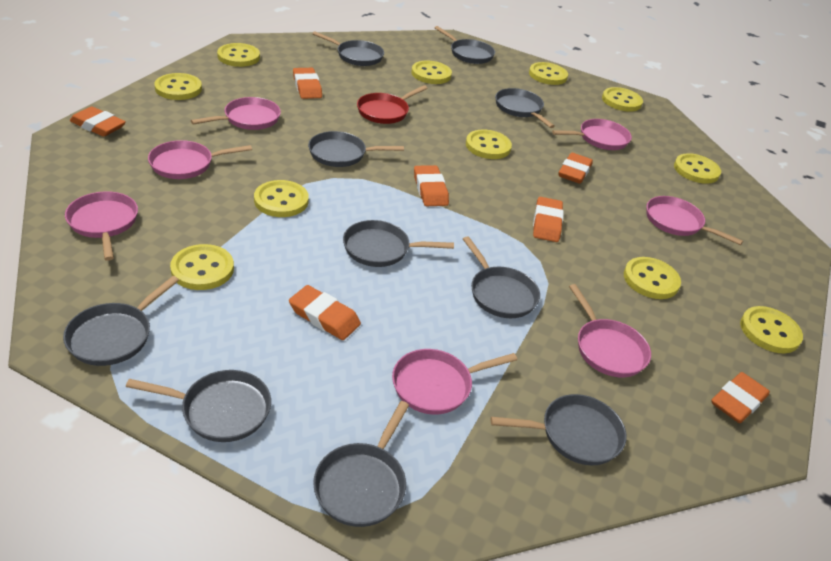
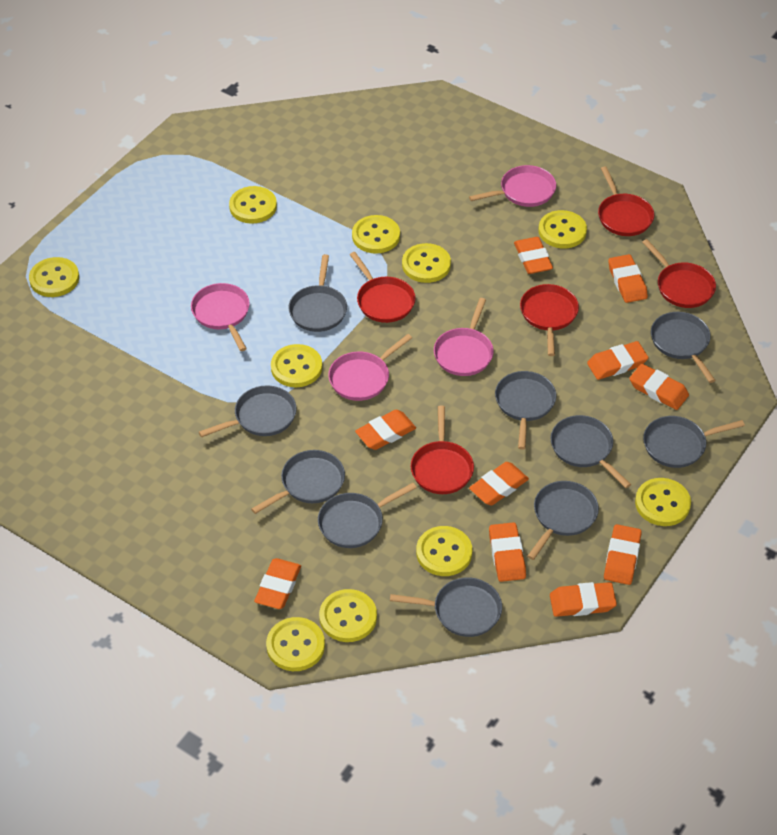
orange eraser: 7 -> 10
pink pan: 7 -> 4
red pan: 1 -> 5
yellow button: 11 -> 10

